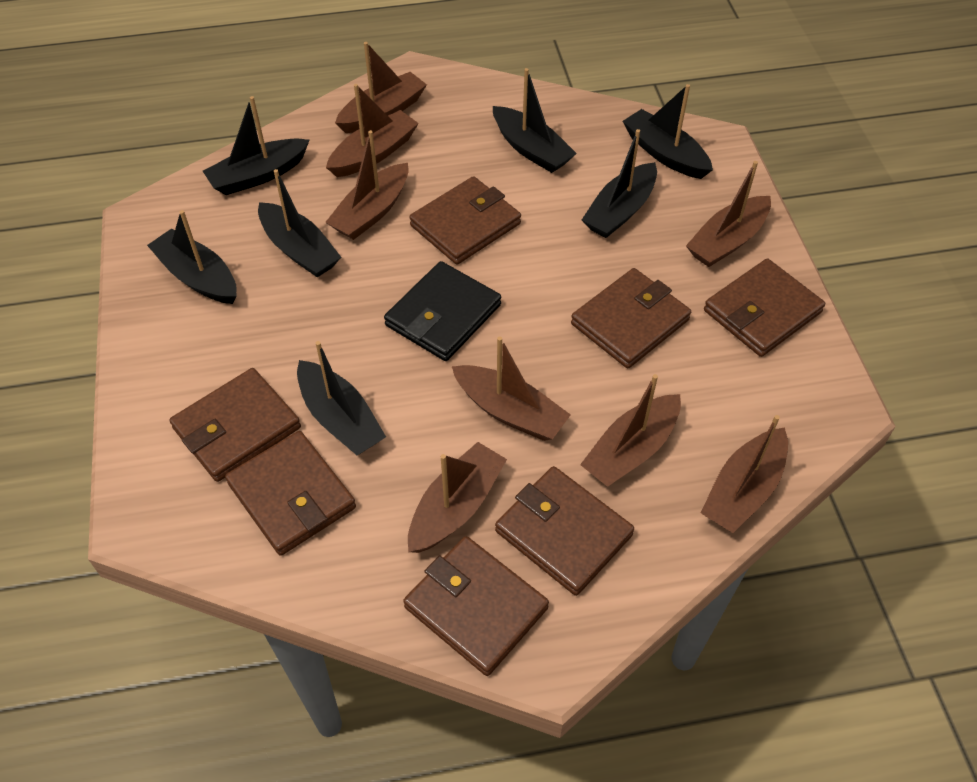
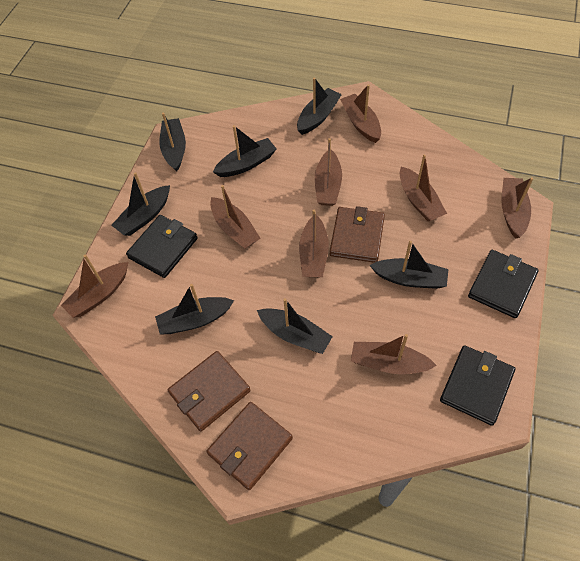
black wallet: 1 -> 3
brown wallet: 7 -> 3

